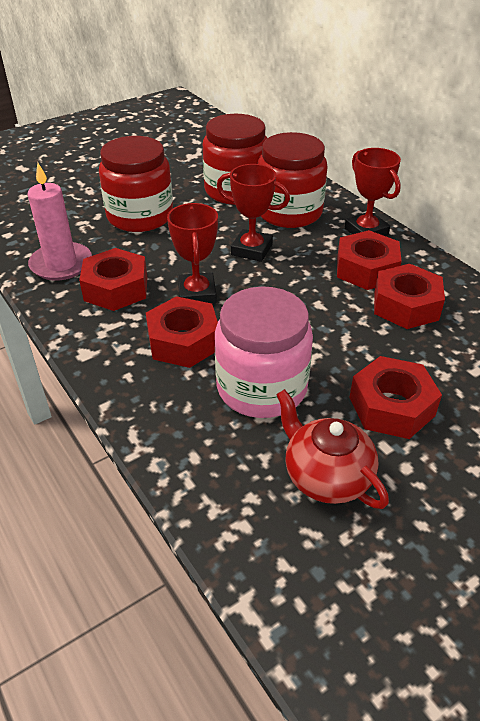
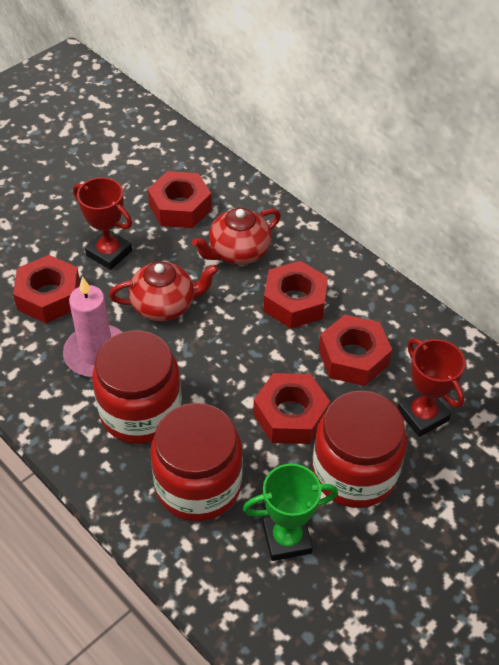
green trophy: 0 -> 1
pink jar: 1 -> 0
red teapot: 1 -> 2
red trophy: 3 -> 2

